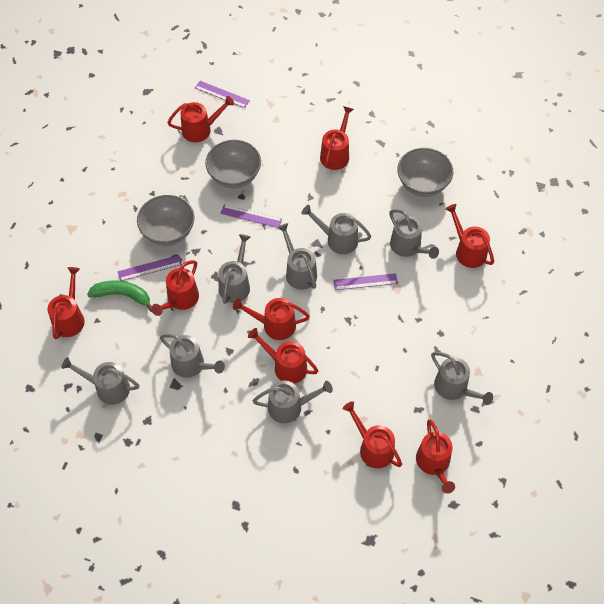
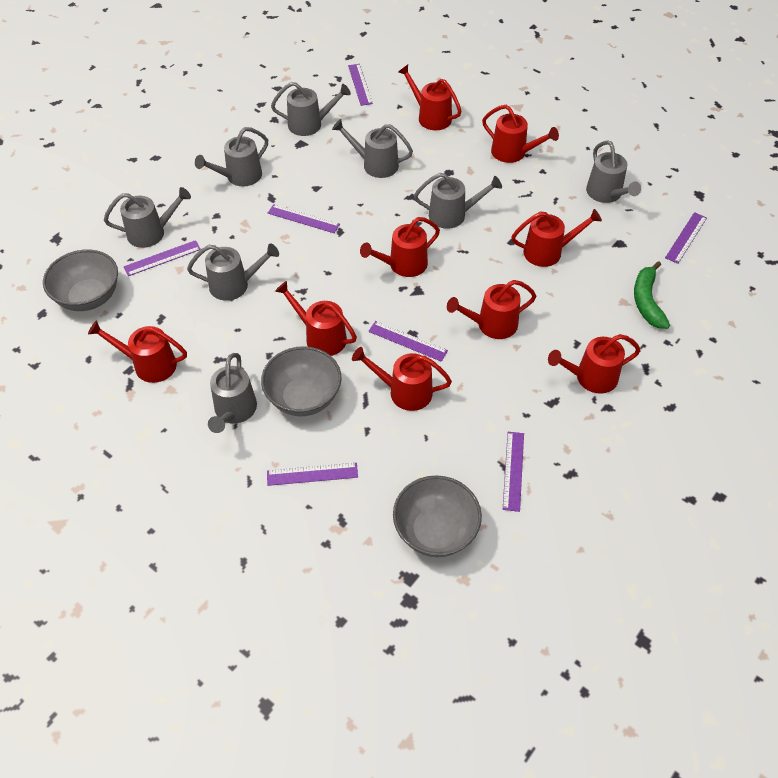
purple ruler: 4 -> 7

